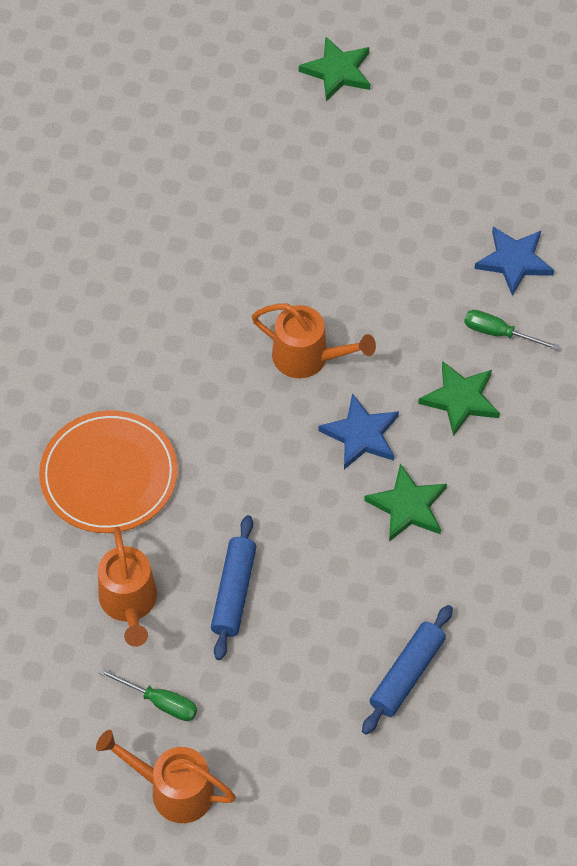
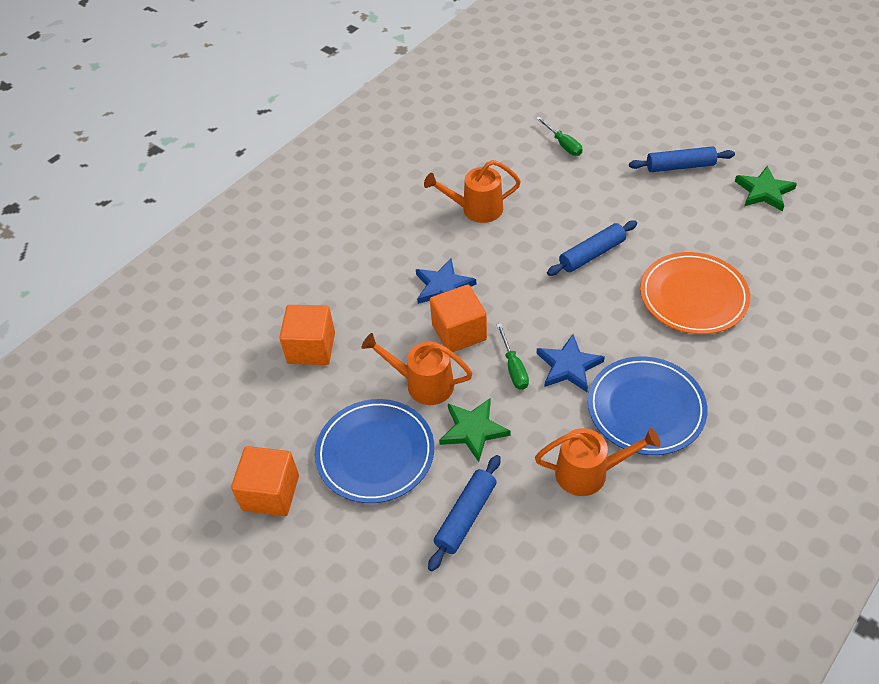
blue plate: 0 -> 2
blue rolling pin: 2 -> 3
green star: 3 -> 2
orange cube: 0 -> 3

